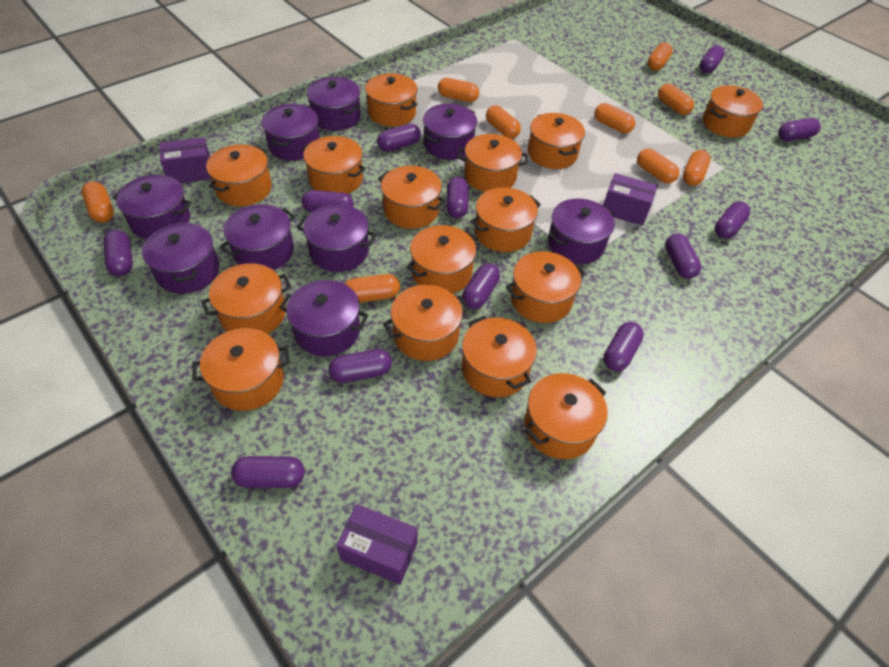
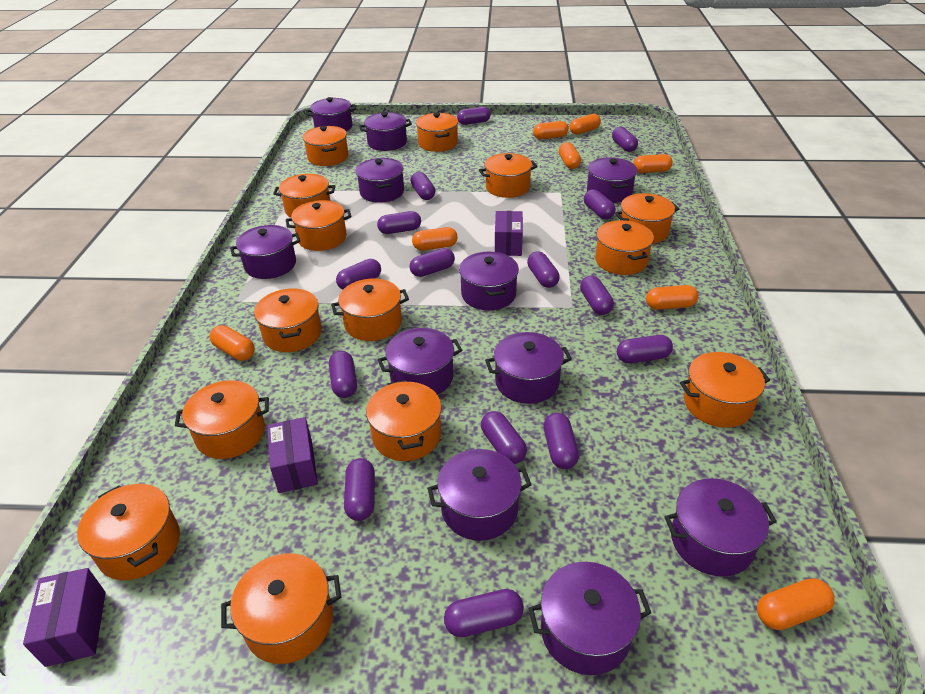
orange capsule: 9 -> 8
orange pot: 15 -> 14
purple capsule: 12 -> 15
purple pot: 9 -> 11

